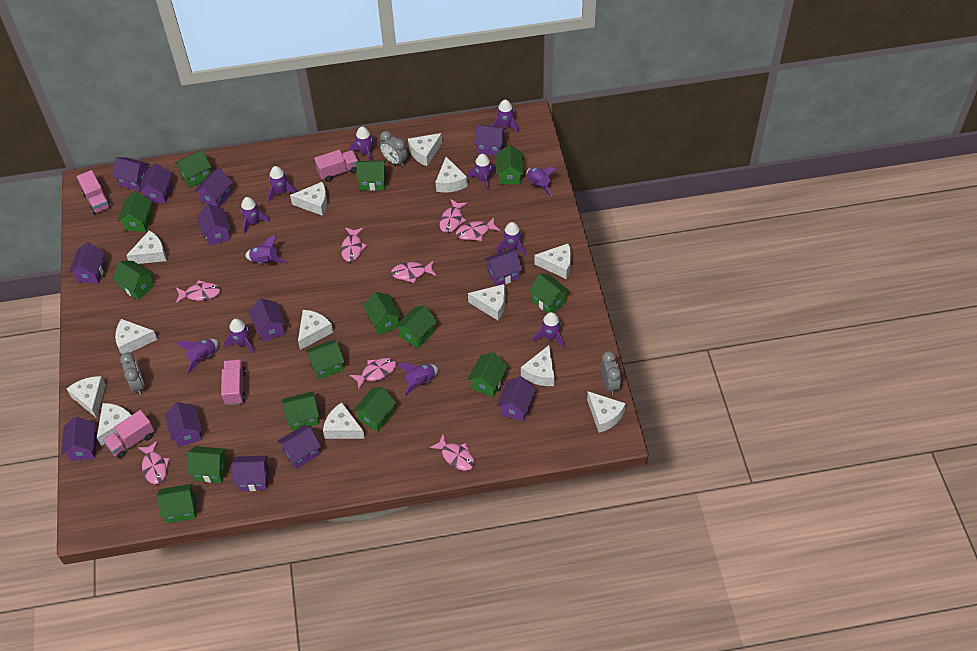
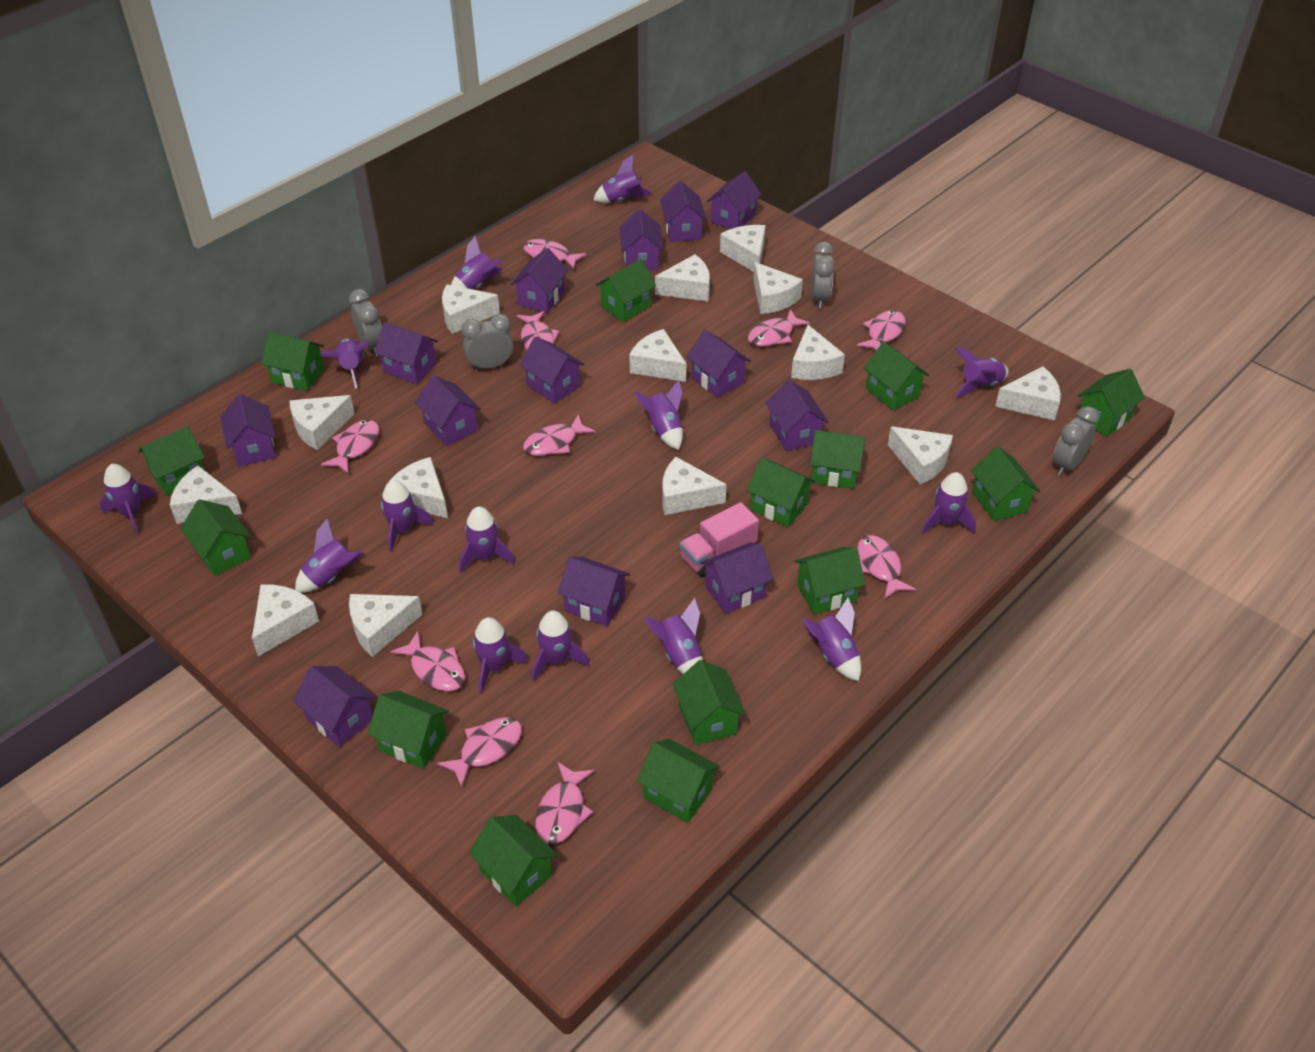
grey clock: 3 -> 4
pink fish: 8 -> 10
pink truck: 4 -> 1
purple rocket: 12 -> 14
white cheese: 13 -> 14

